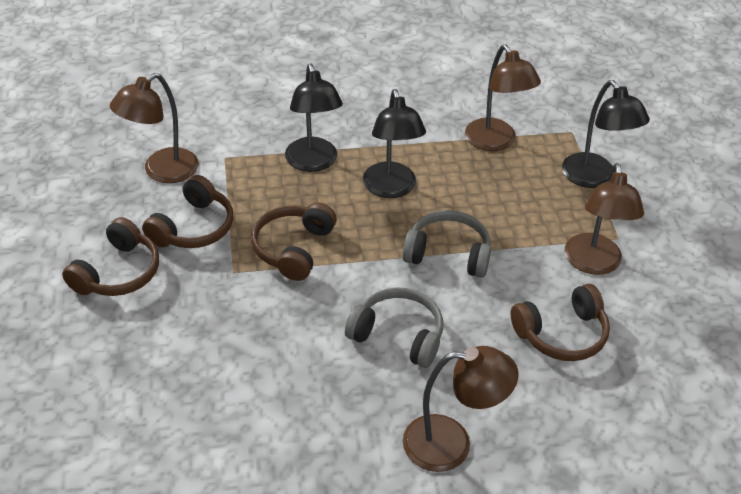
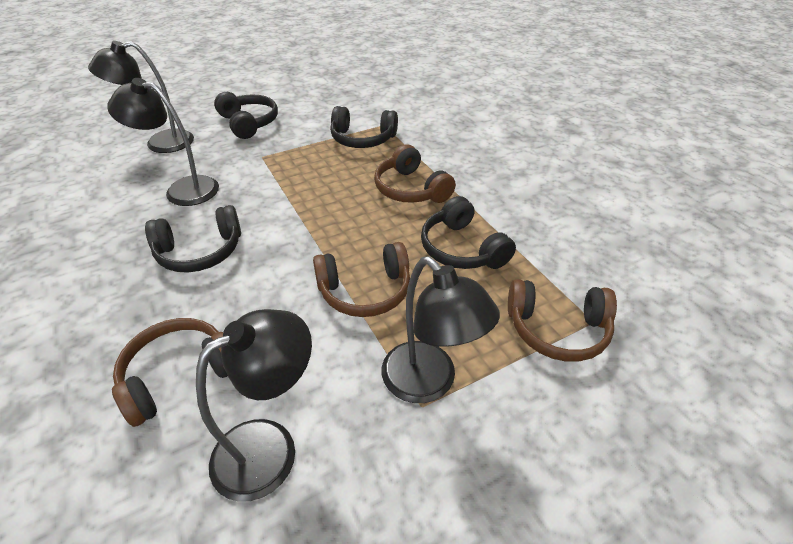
black headphones: 0 -> 4
black lamp: 3 -> 4
brown lamp: 4 -> 0
grey headphones: 2 -> 0

